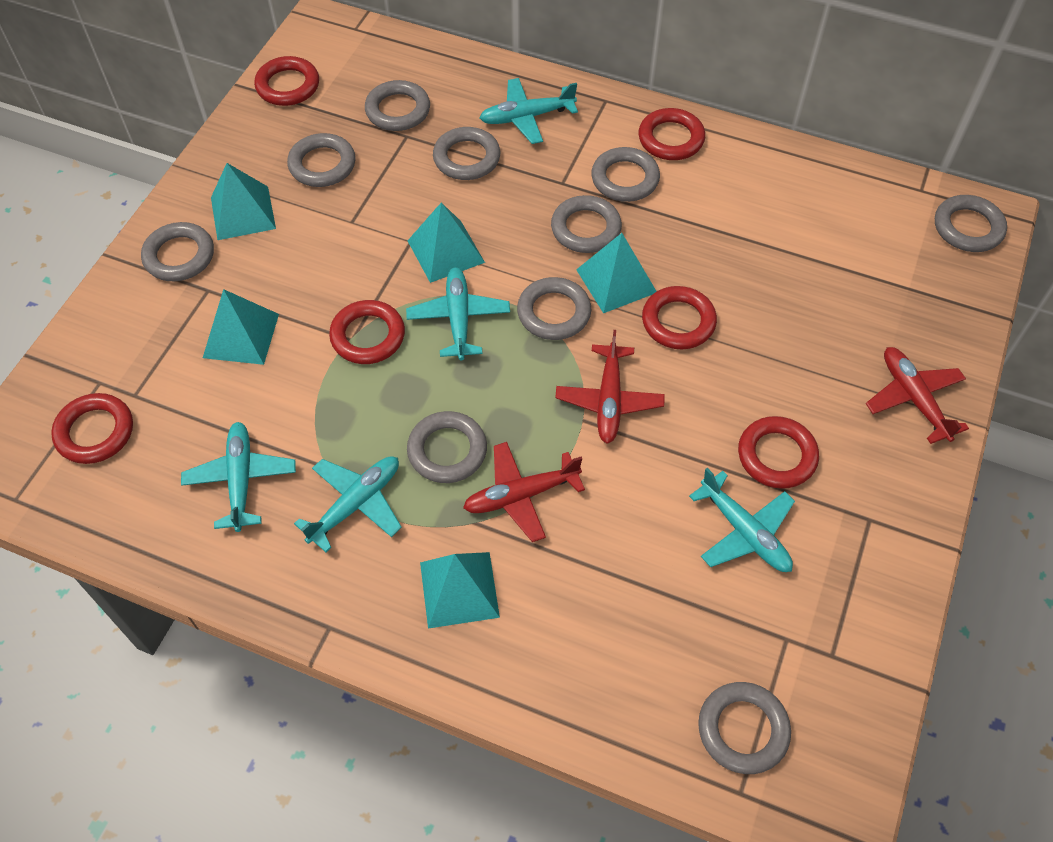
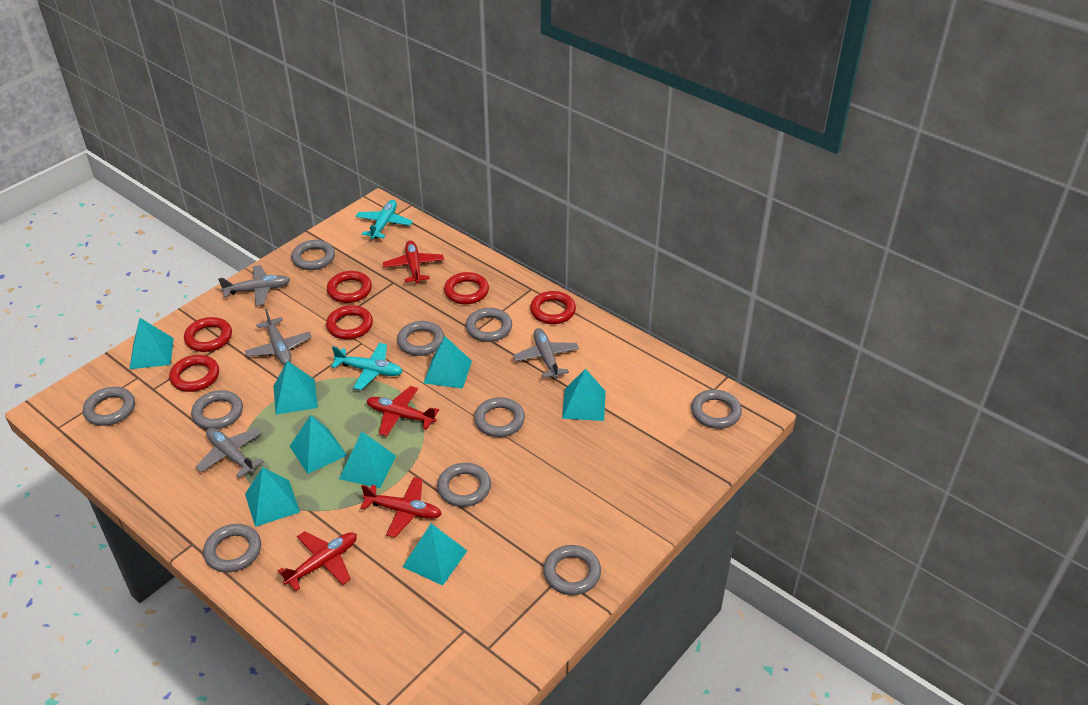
grey plane: 0 -> 4
red plane: 3 -> 4
turquoise plane: 5 -> 2
turquoise pyramid: 5 -> 8

